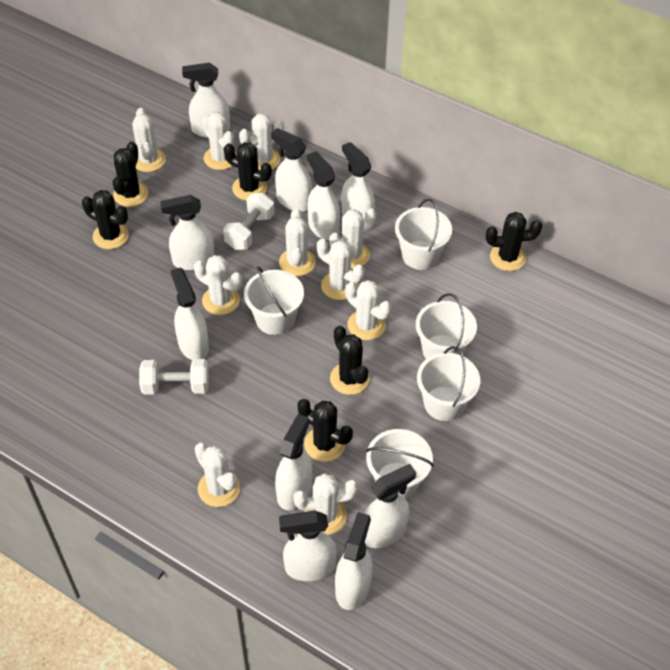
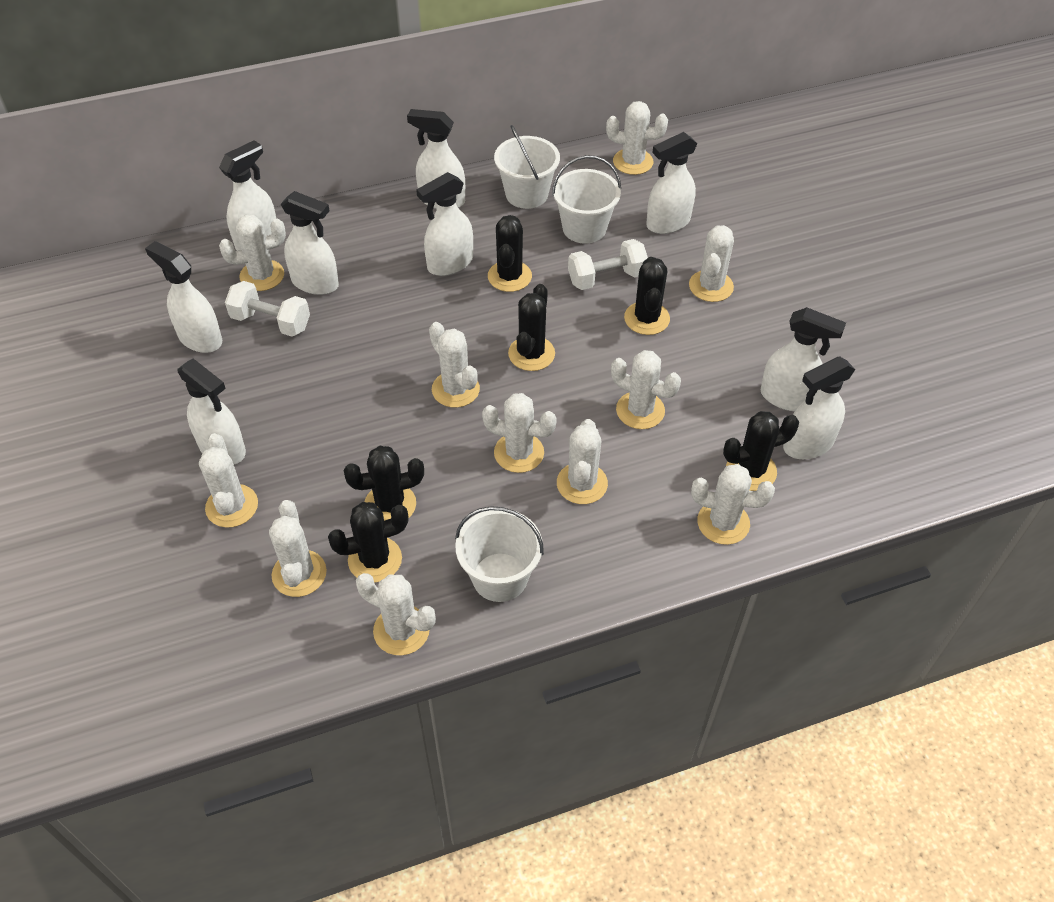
white bucket: 5 -> 3
white cactus: 10 -> 11
white spray bottle: 10 -> 9

